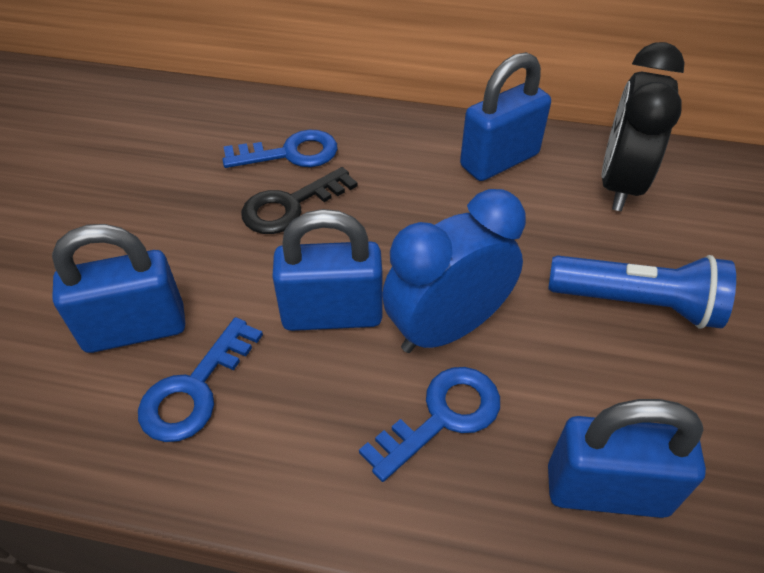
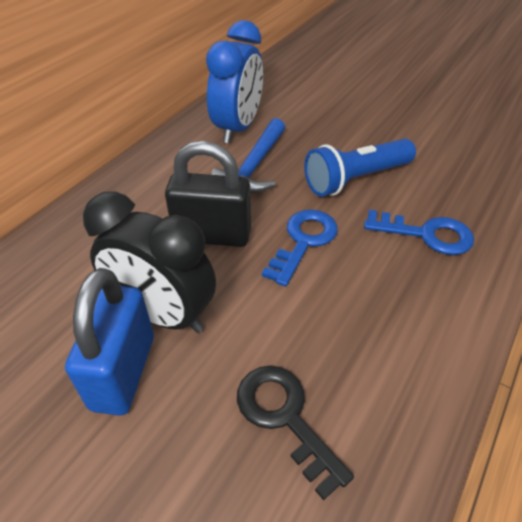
black padlock: 0 -> 1
blue hammer: 0 -> 1
blue key: 3 -> 2
blue padlock: 4 -> 1

